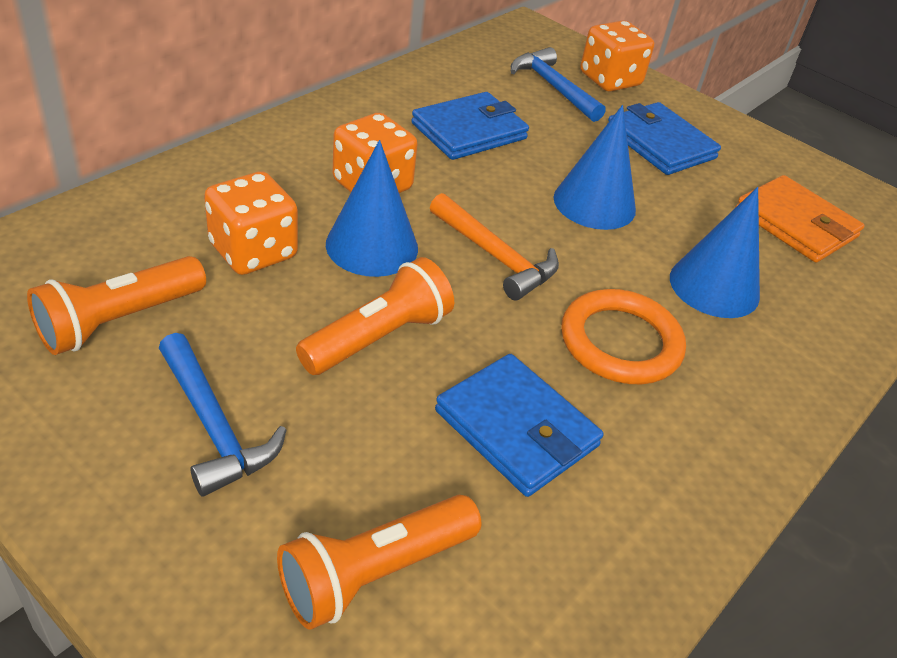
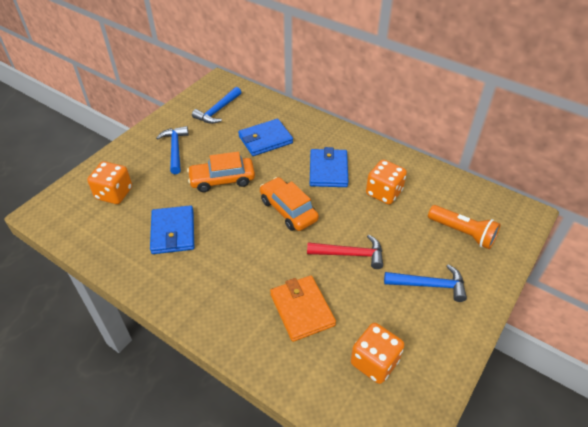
blue cone: 3 -> 0
blue hammer: 2 -> 3
orange car: 0 -> 2
orange flashlight: 3 -> 1
orange hammer: 1 -> 0
orange ring: 1 -> 0
red hammer: 0 -> 1

